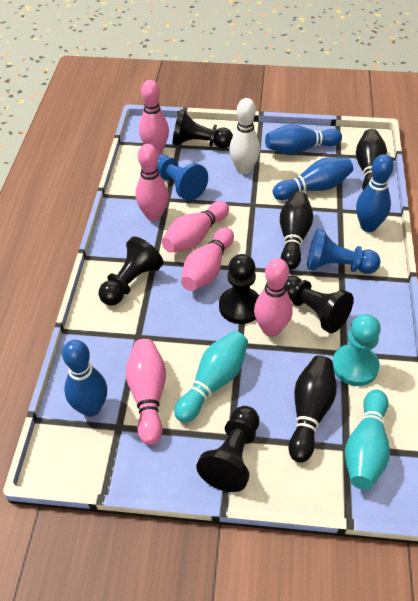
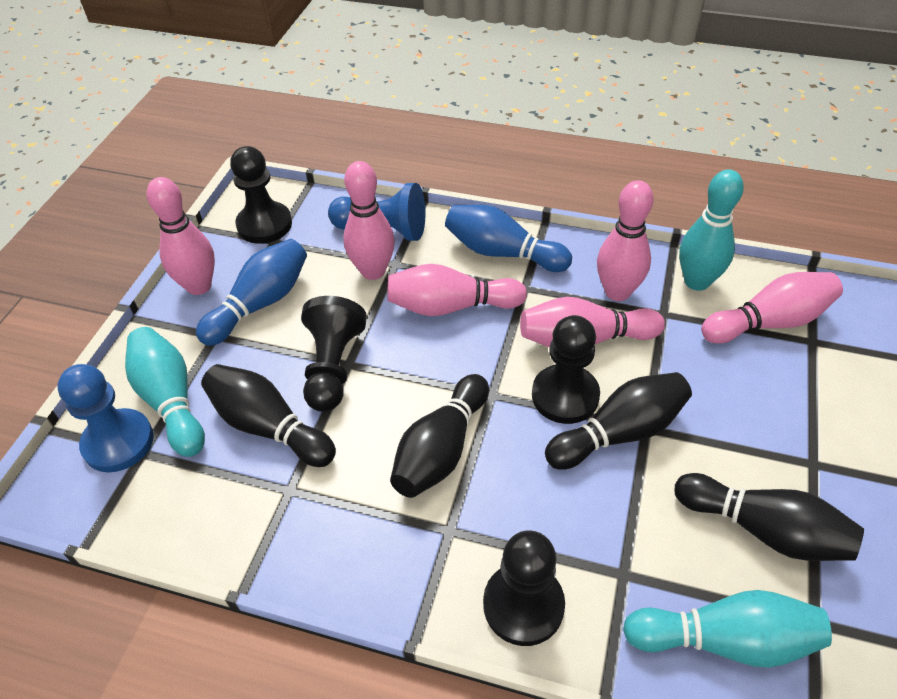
black bowling pin: 3 -> 4
black pawn: 5 -> 4
blue bowling pin: 4 -> 2
turquoise bowling pin: 2 -> 3
turquoise pawn: 1 -> 0
white bowling pin: 1 -> 0

